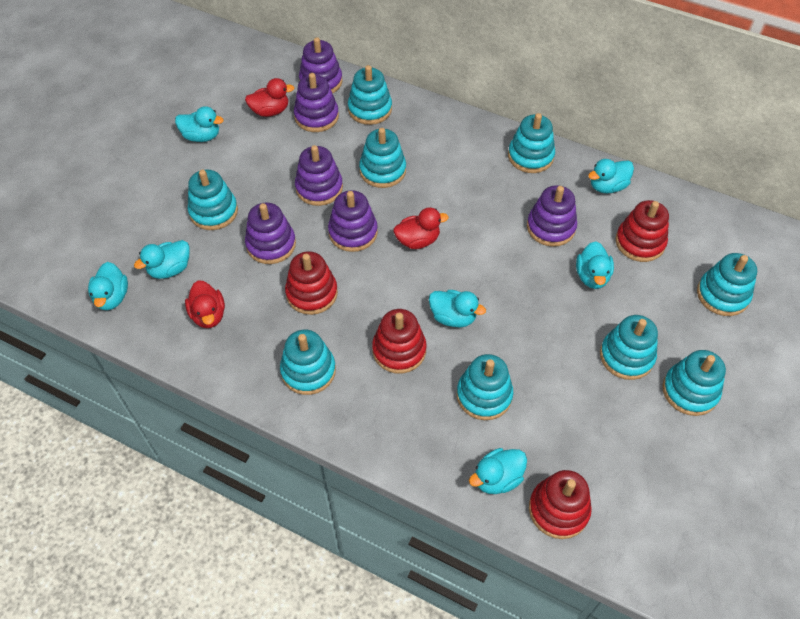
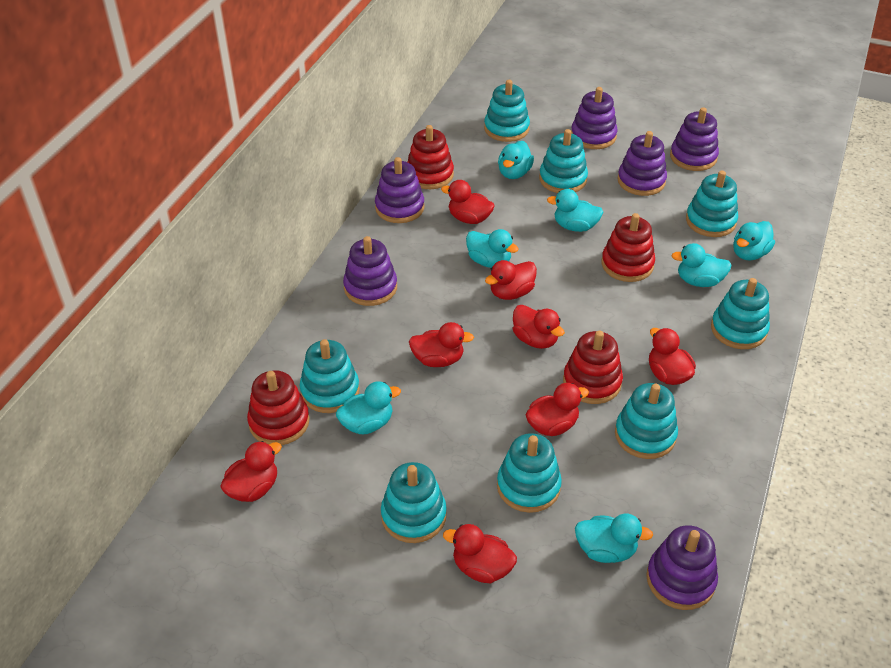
red duck: 3 -> 8
turquoise stacking toy: 9 -> 8

